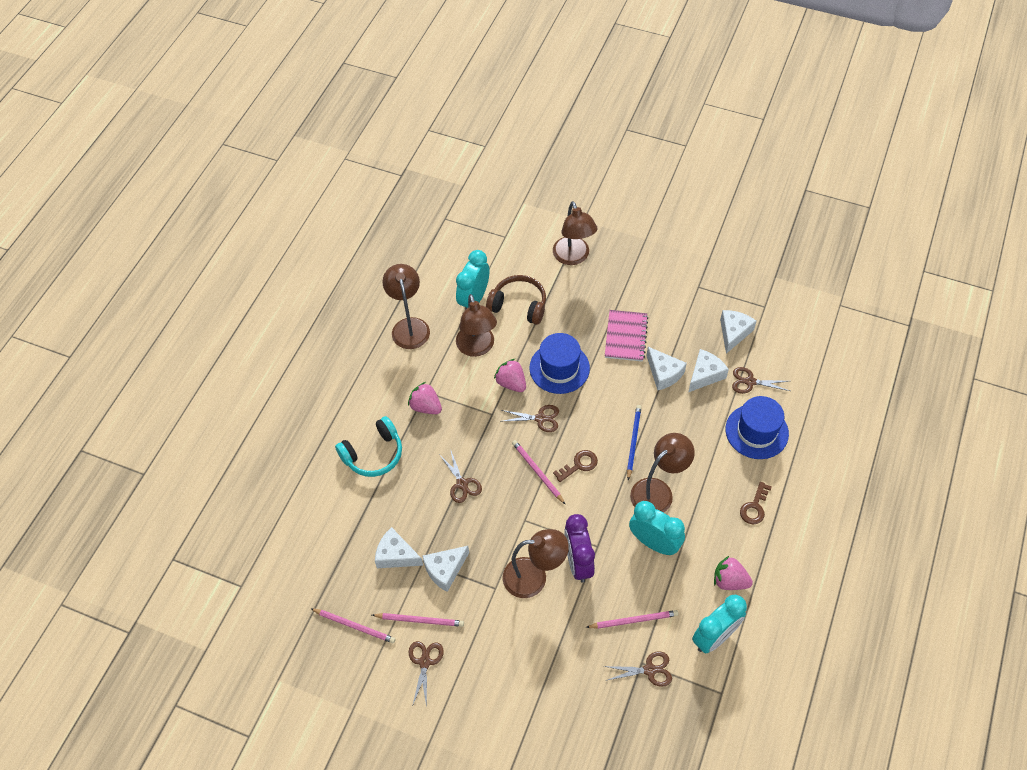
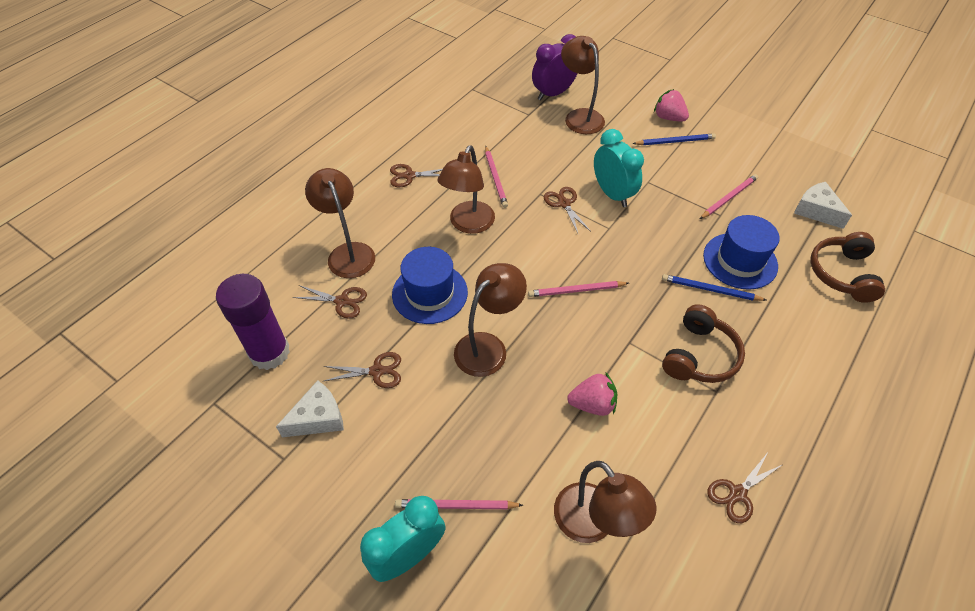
blue pencil: 1 -> 2
brown headphones: 1 -> 2
brown key: 2 -> 0
pink notebook: 1 -> 0
pink strawberry: 3 -> 2
purple glue stick: 0 -> 1
turquoise clock: 3 -> 2
turquoise headphones: 1 -> 0
white cheese: 5 -> 2

